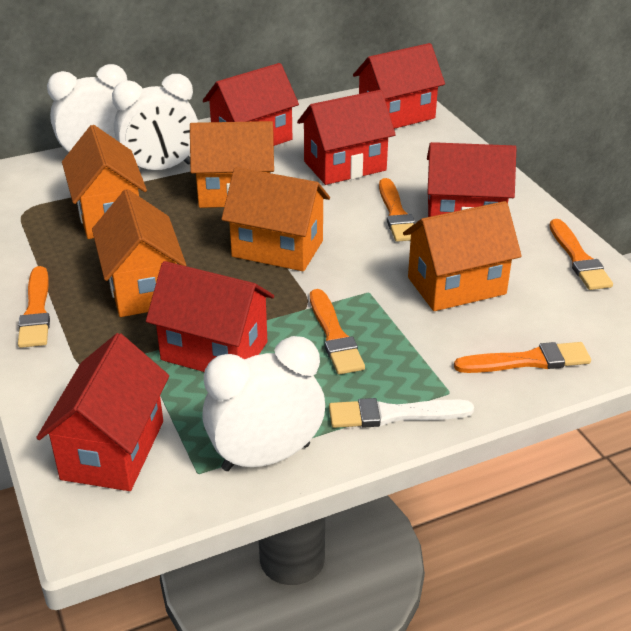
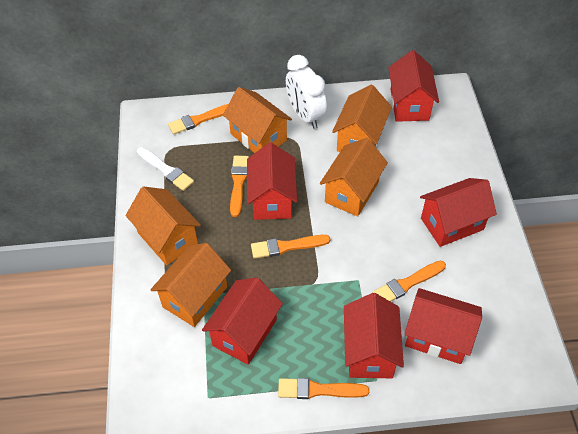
white clock: 3 -> 1

